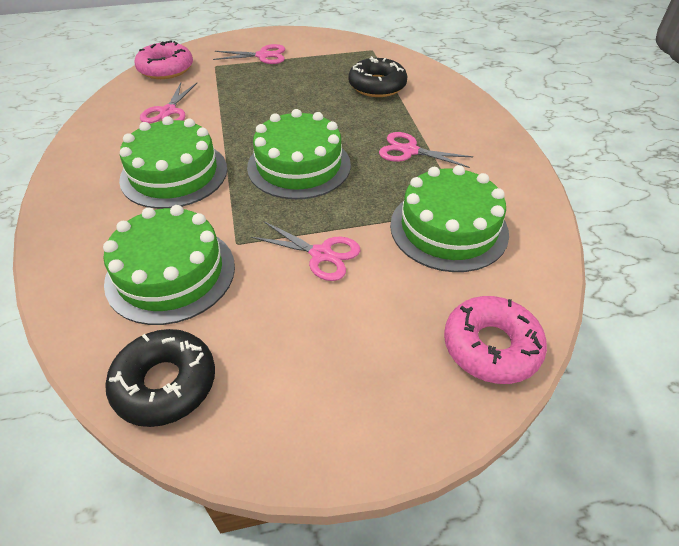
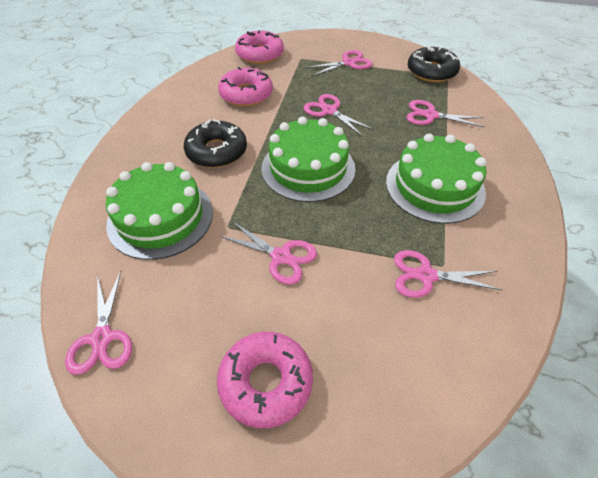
green cake: 4 -> 3
pink donut: 2 -> 3
pink scissors: 4 -> 6

